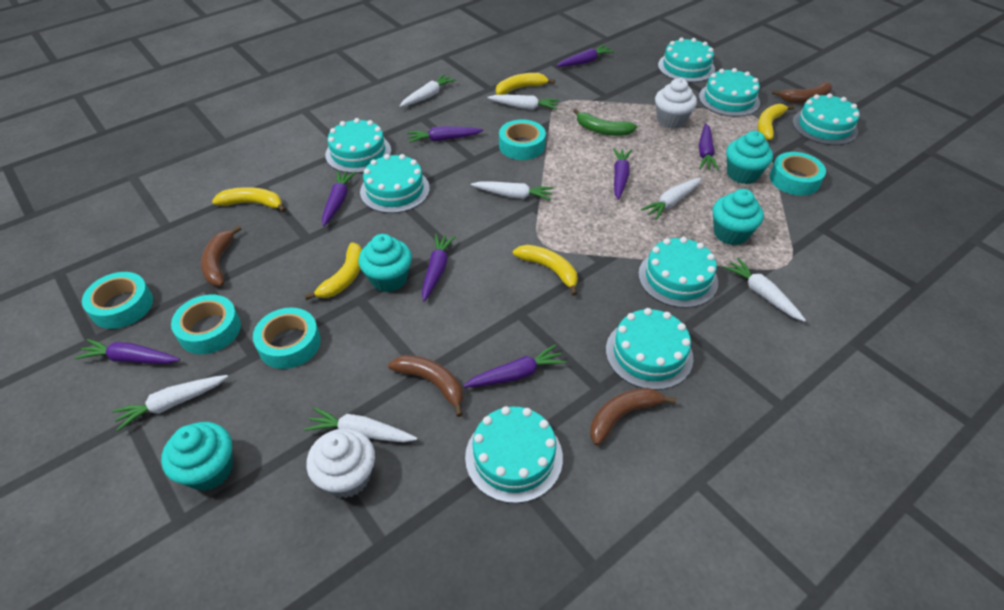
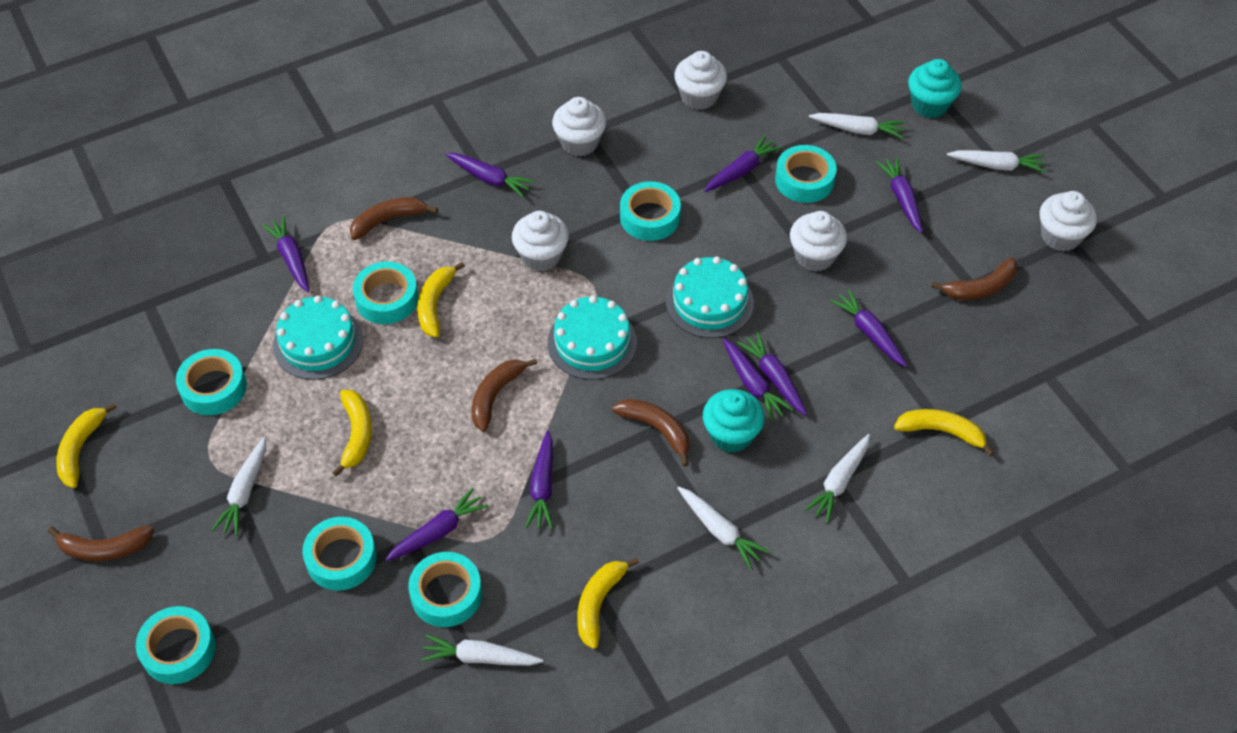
brown banana: 4 -> 5
green banana: 1 -> 0
purple carrot: 8 -> 9
turquoise cake: 8 -> 3
turquoise cupcake: 4 -> 2
turquoise tape: 5 -> 7
white carrot: 7 -> 6
white cupcake: 2 -> 5

